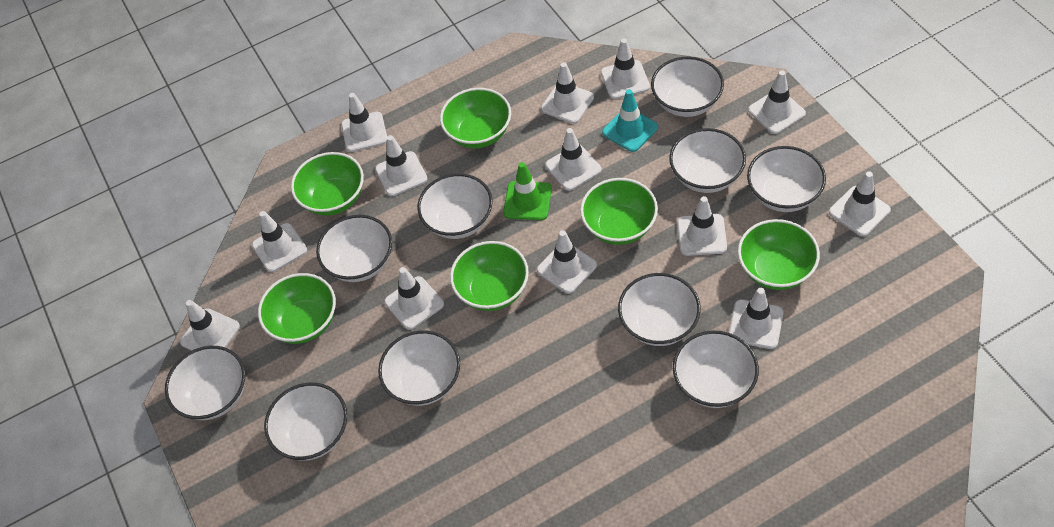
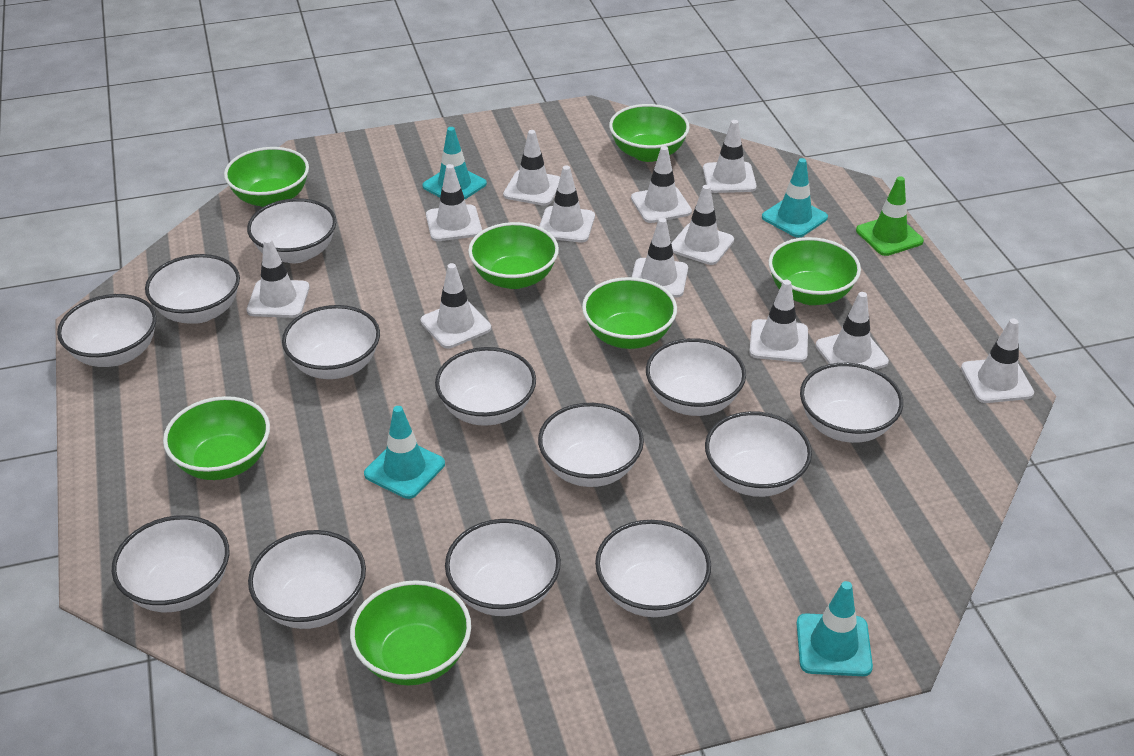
green bowl: 6 -> 7
turquoise traffic cone: 1 -> 4
white bowl: 10 -> 13
white traffic cone: 13 -> 12

